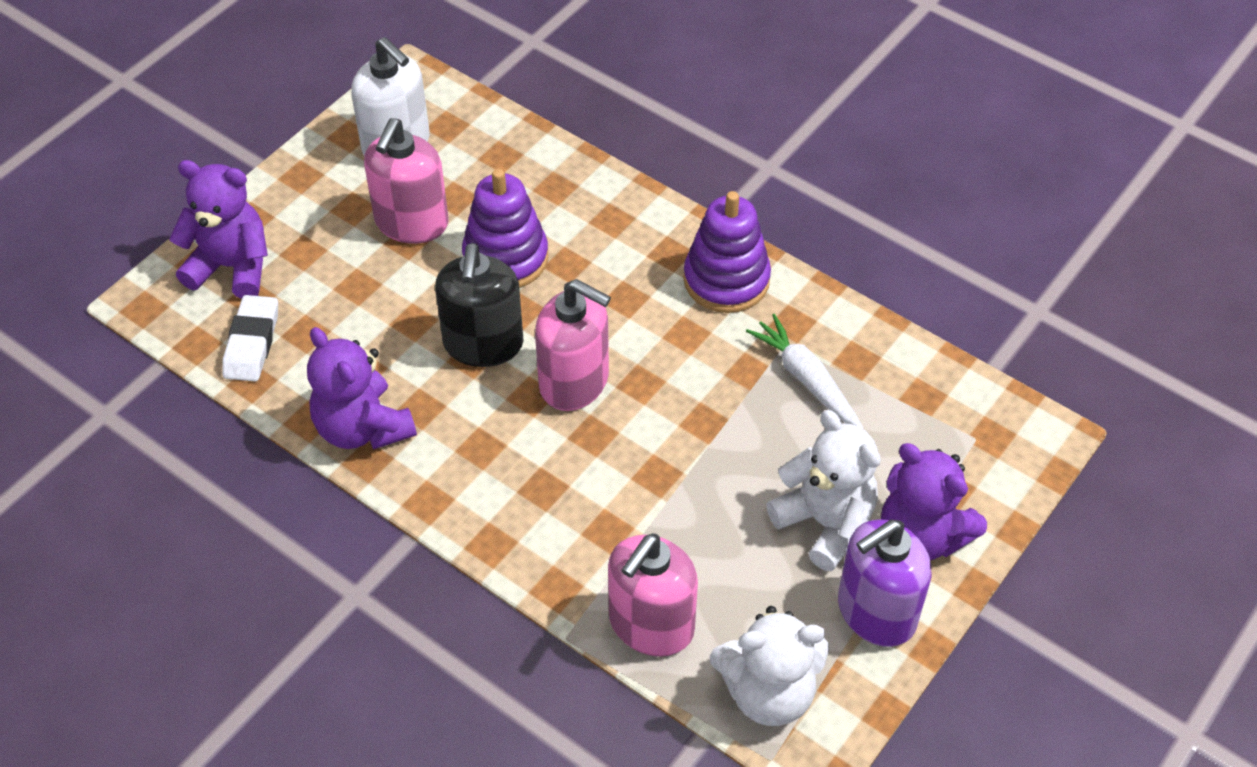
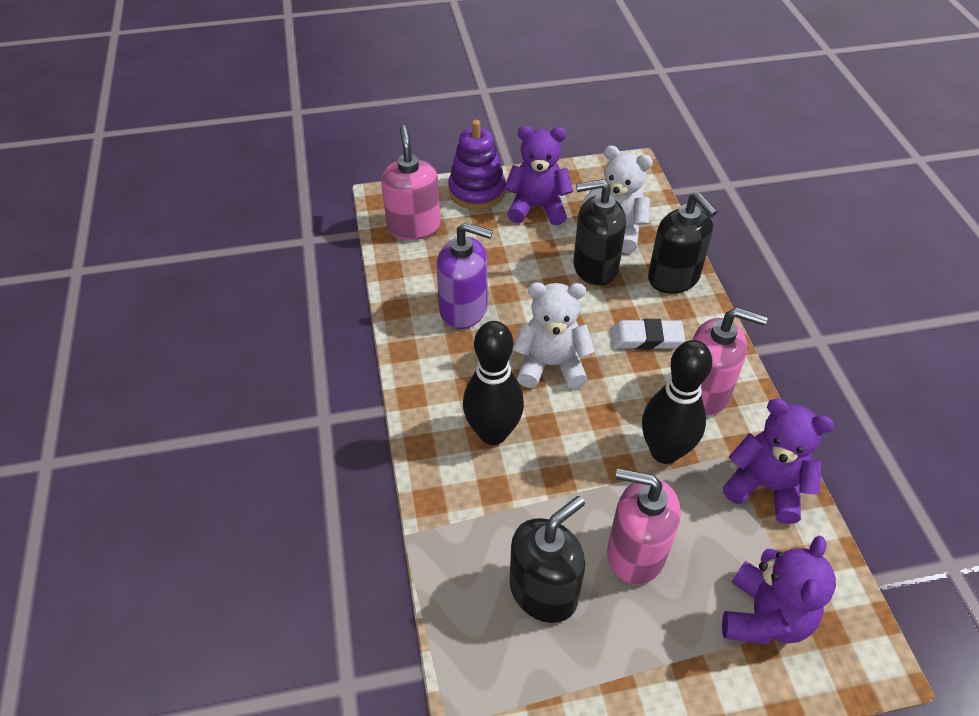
black bowling pin: 0 -> 2
black soap dispenser: 1 -> 3
purple stacking toy: 2 -> 1
white carrot: 1 -> 0
white soap dispenser: 1 -> 0

